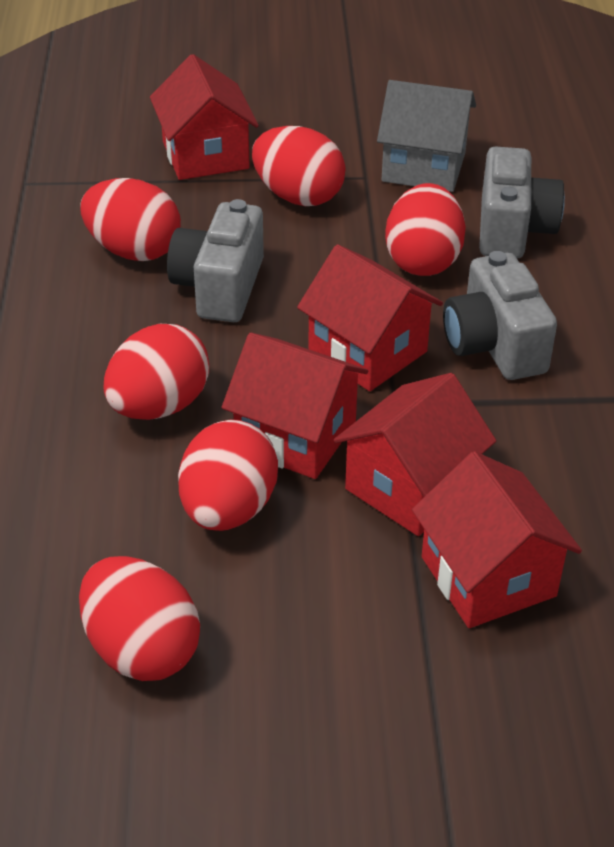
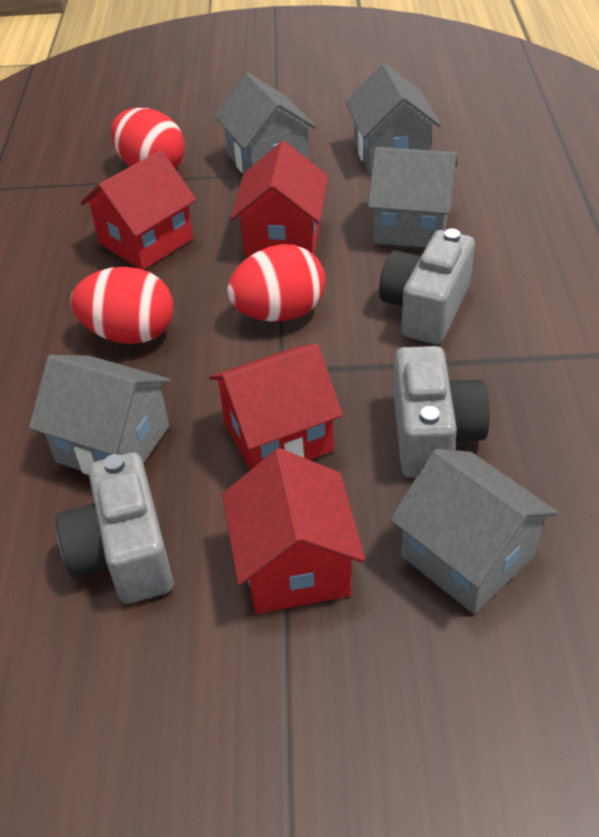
grey house: 1 -> 5
red egg: 6 -> 3
red house: 5 -> 4

